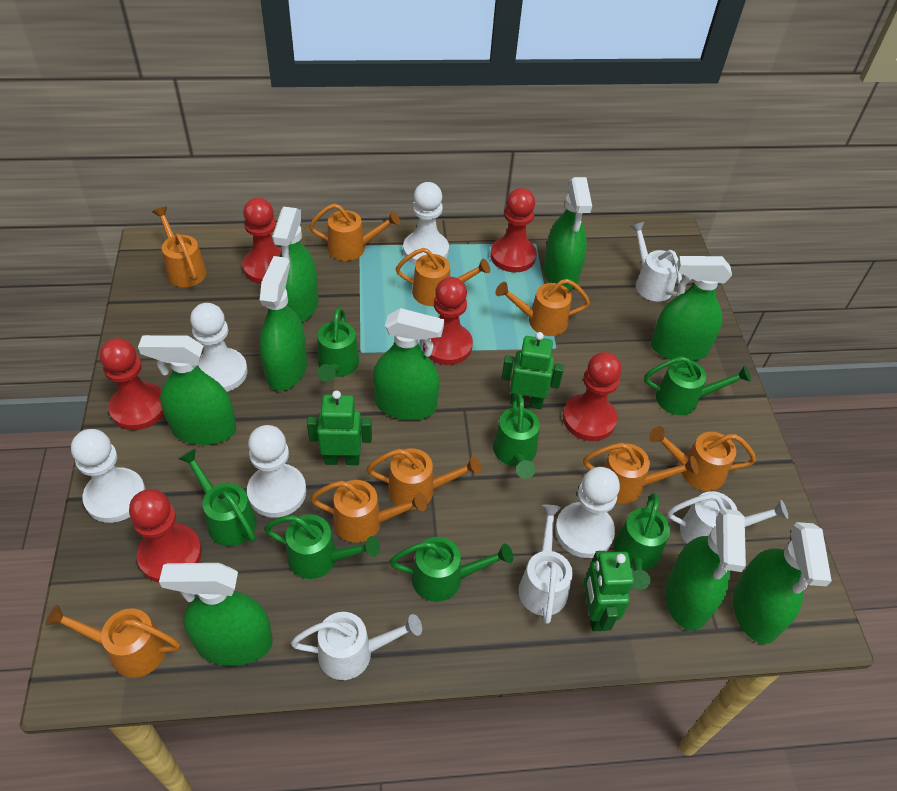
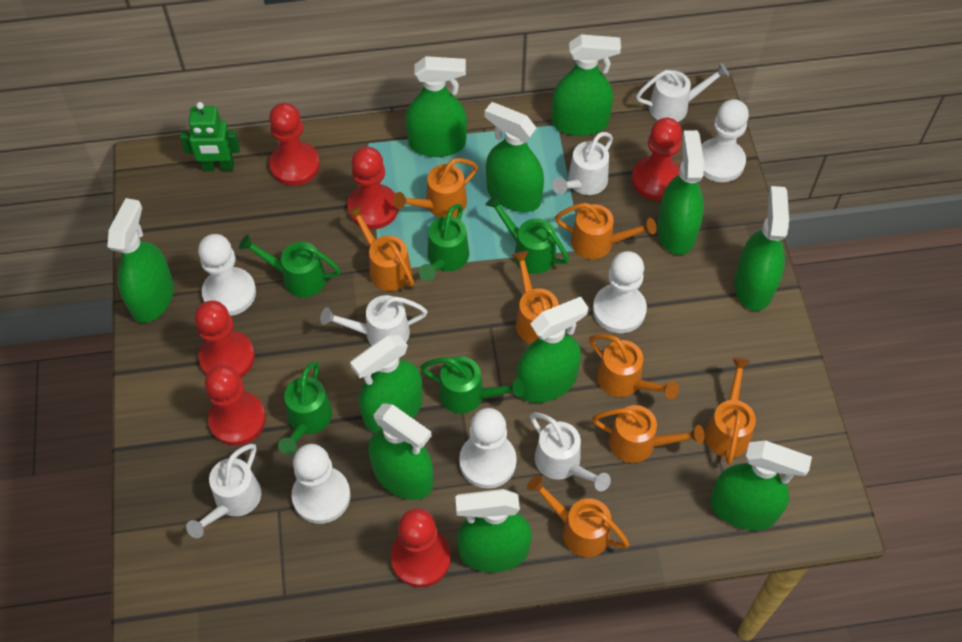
green robot: 3 -> 1
green spray bottle: 9 -> 11
green watering can: 7 -> 5
orange watering can: 9 -> 8
white watering can: 4 -> 5

